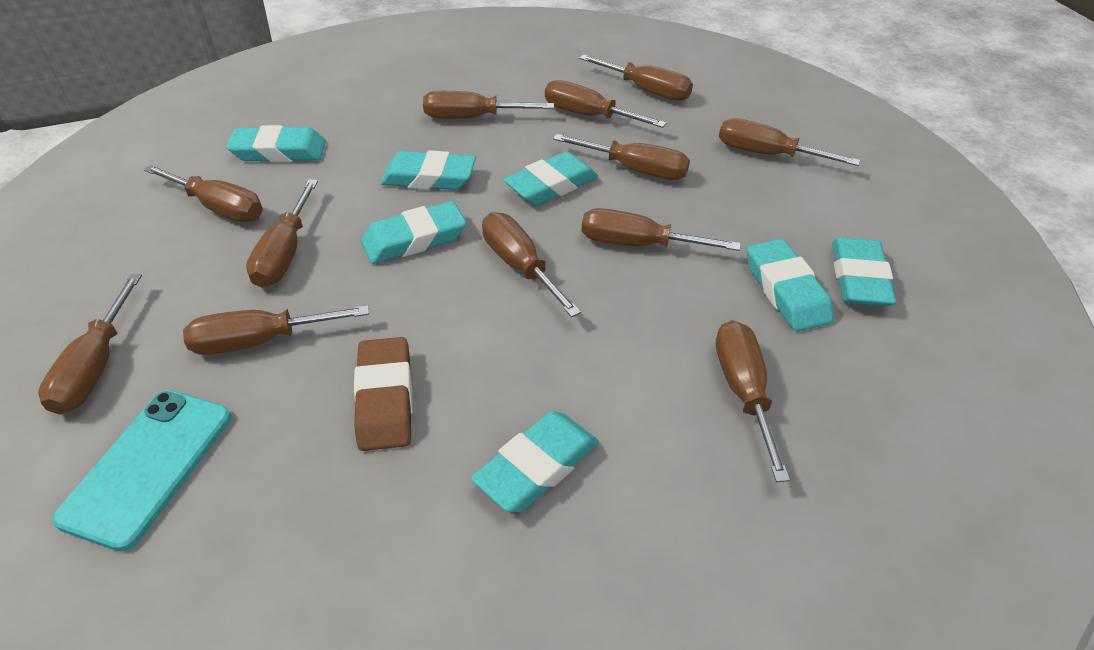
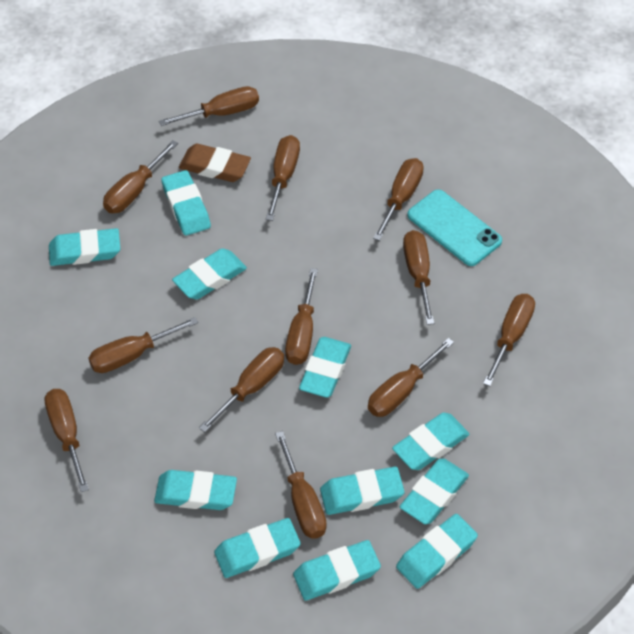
turquoise eraser: 7 -> 11

